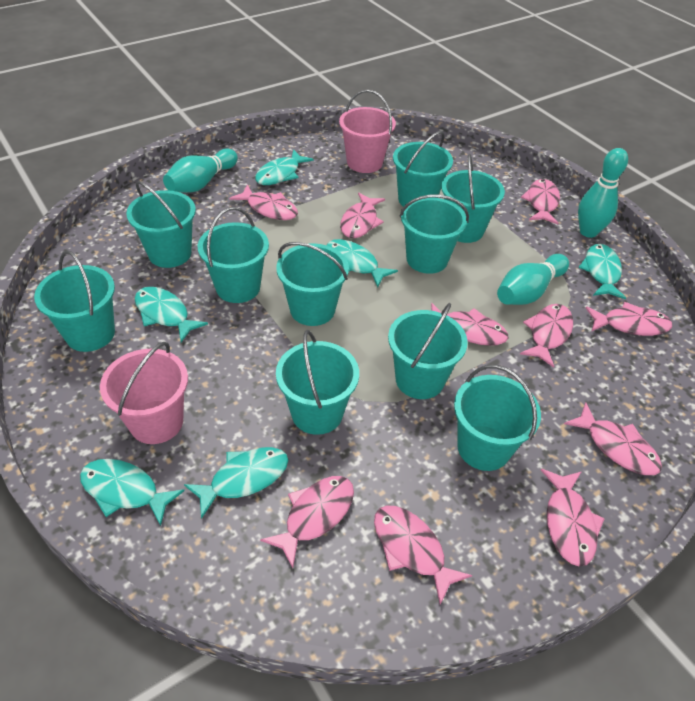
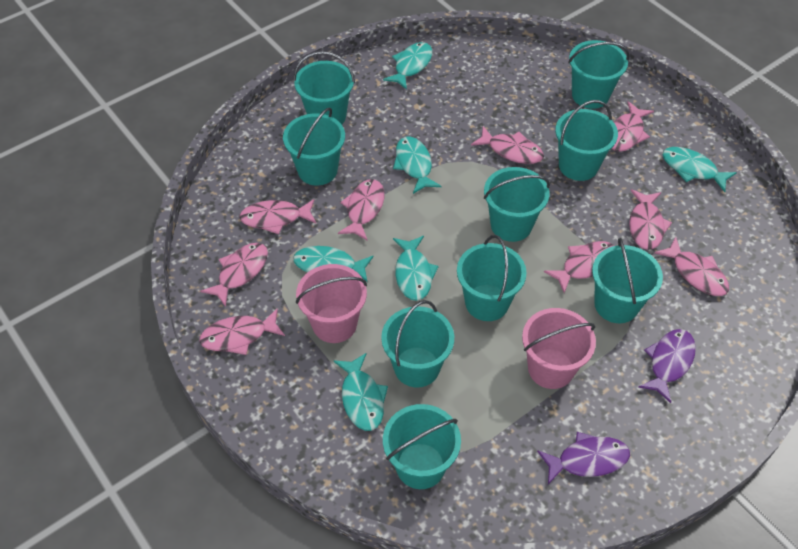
pink fish: 10 -> 9
purple fish: 0 -> 2
turquoise bowling pin: 3 -> 0
turquoise bucket: 10 -> 9

